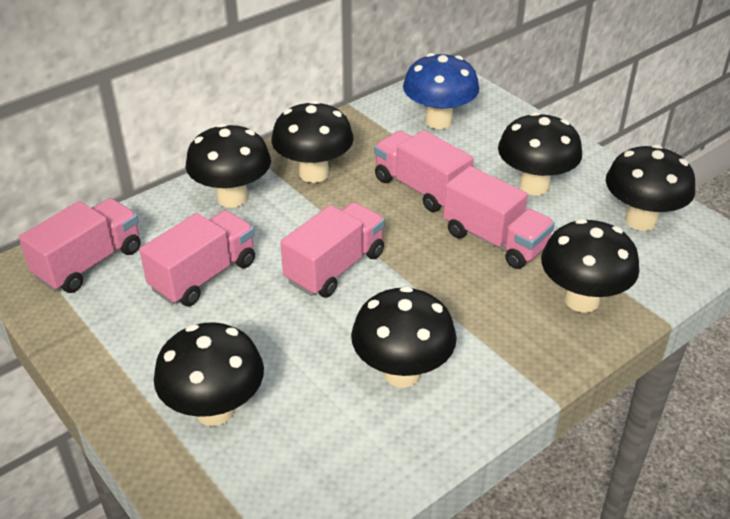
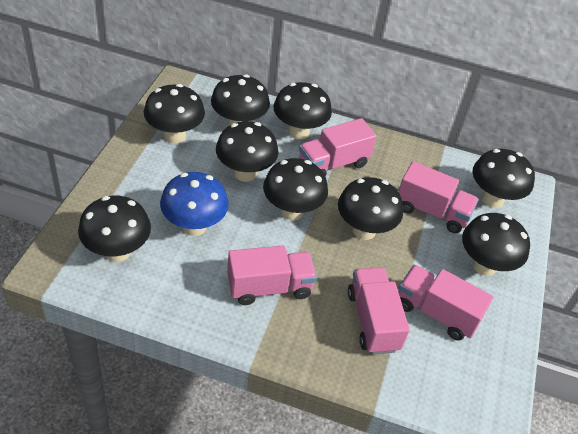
black mushroom: 7 -> 9

